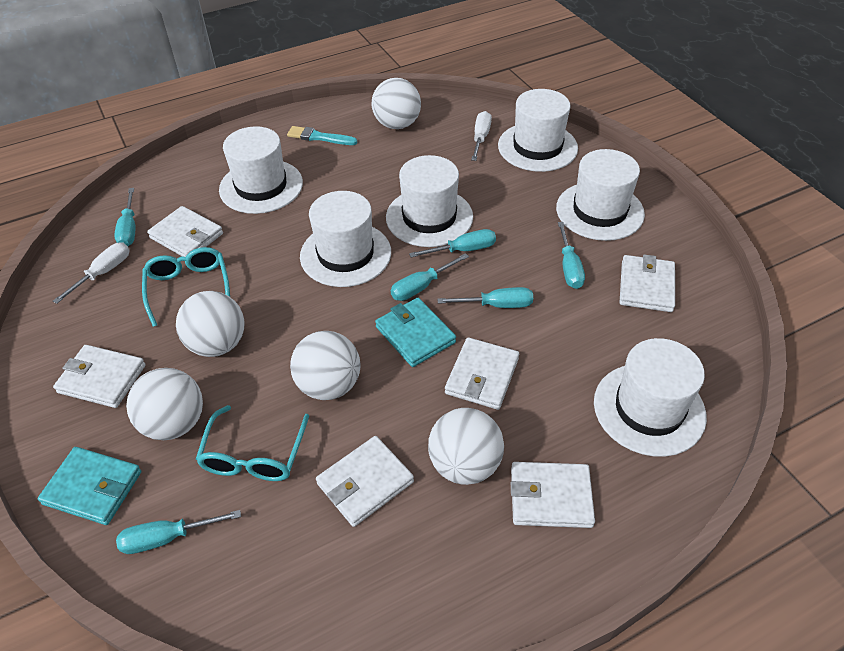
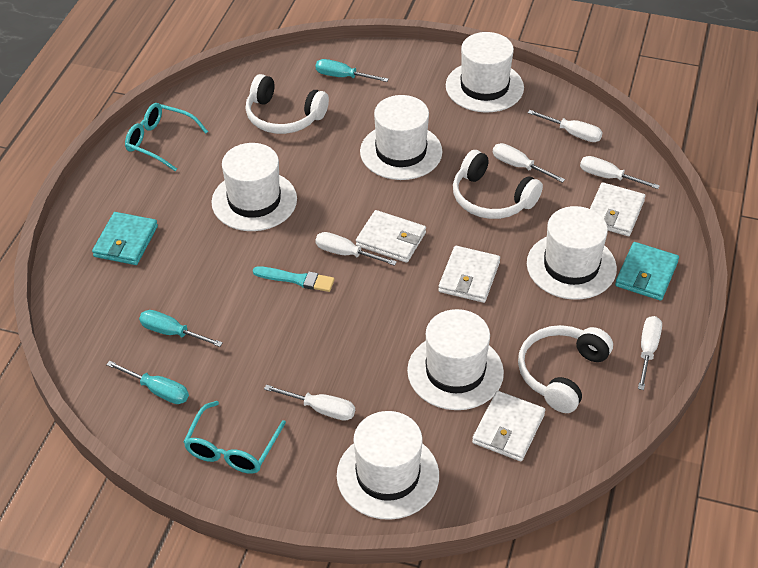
turquoise screwdriver: 6 -> 3
white ball: 5 -> 0
white headphones: 0 -> 3
white screwdriver: 2 -> 6
white wallet: 6 -> 4

